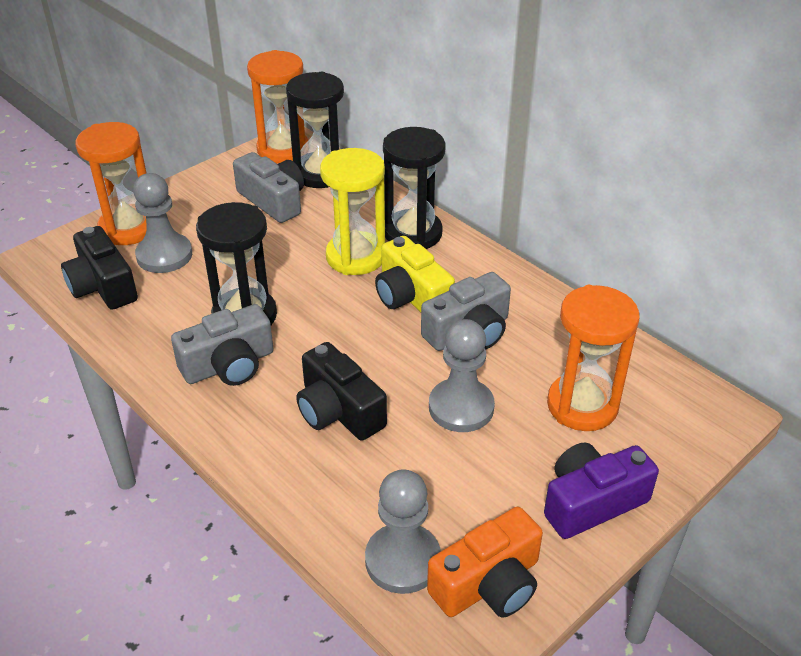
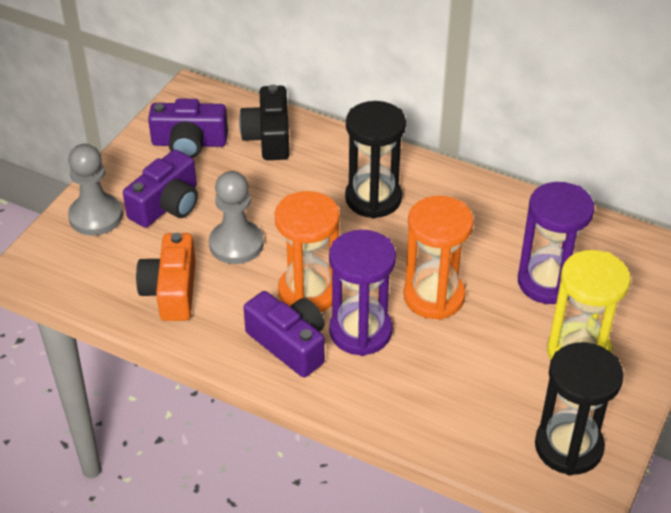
black camera: 2 -> 1
black hourglass: 3 -> 2
grey camera: 3 -> 0
grey pawn: 3 -> 2
orange hourglass: 3 -> 2
purple camera: 1 -> 3
purple hourglass: 0 -> 2
yellow camera: 1 -> 0

